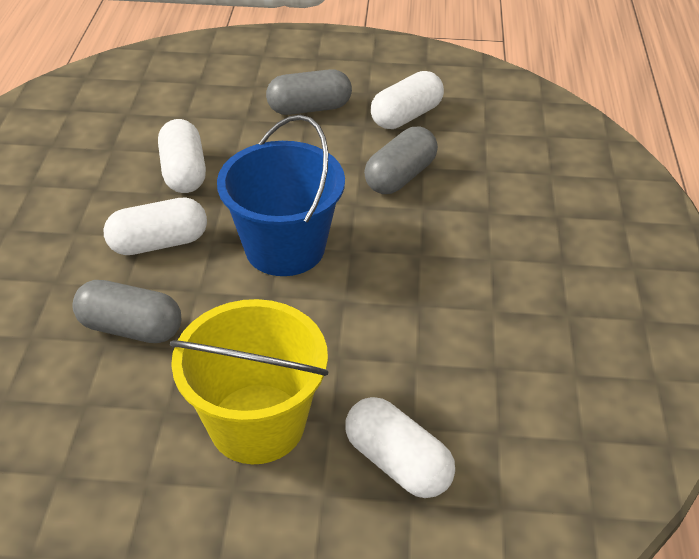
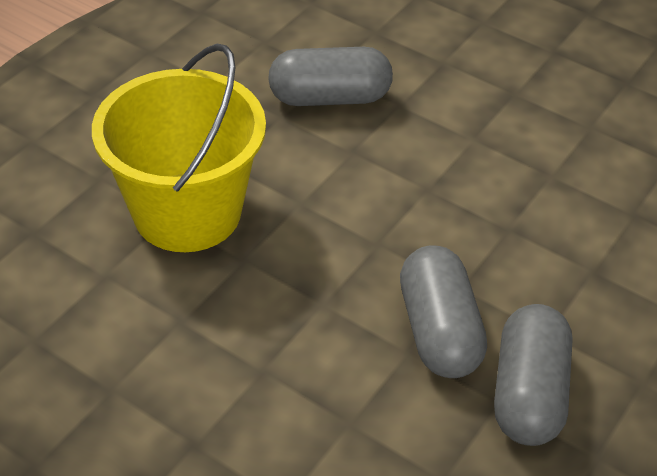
blue bucket: 1 -> 0
white capsule: 4 -> 0

